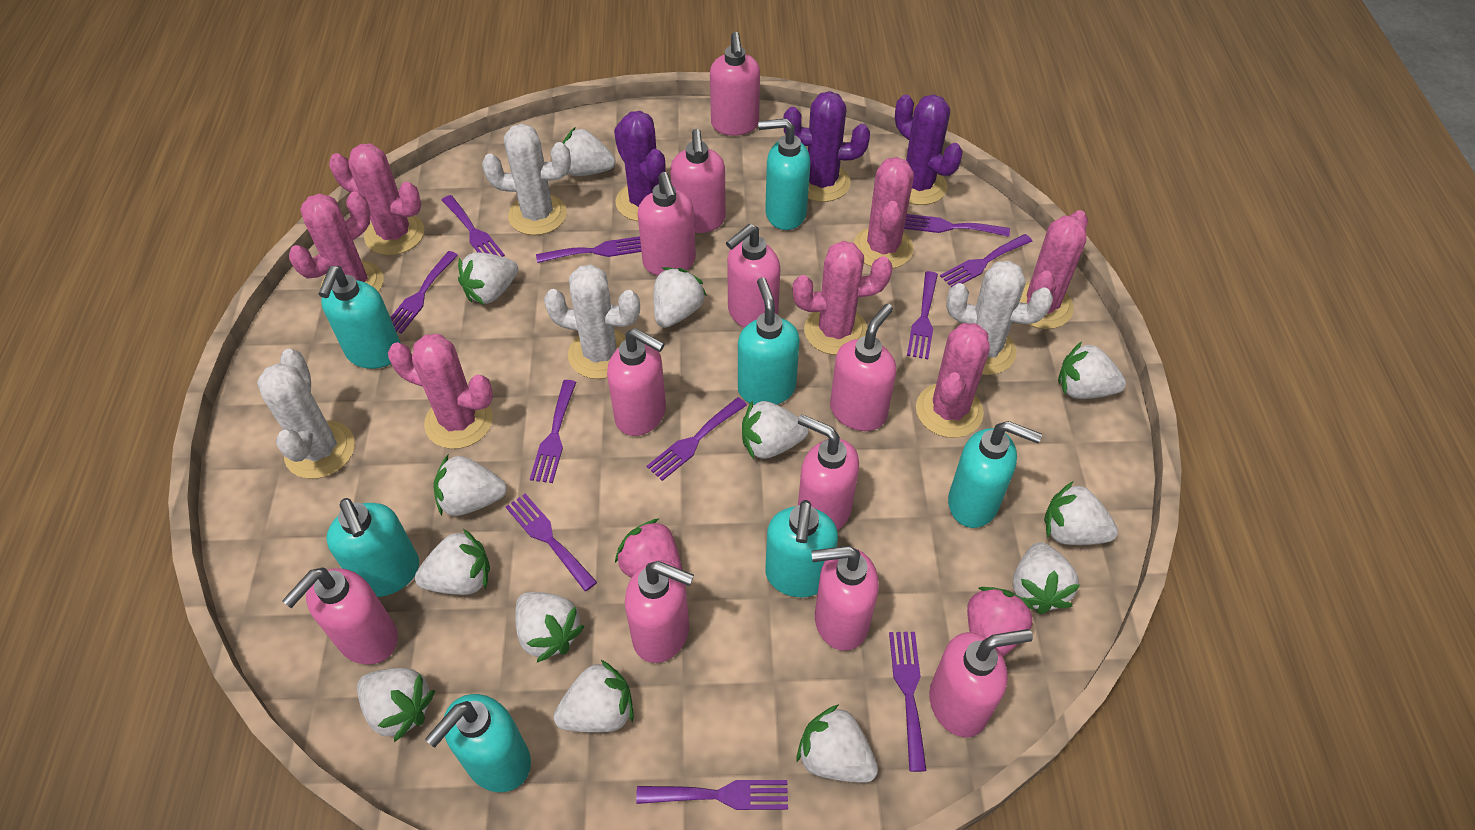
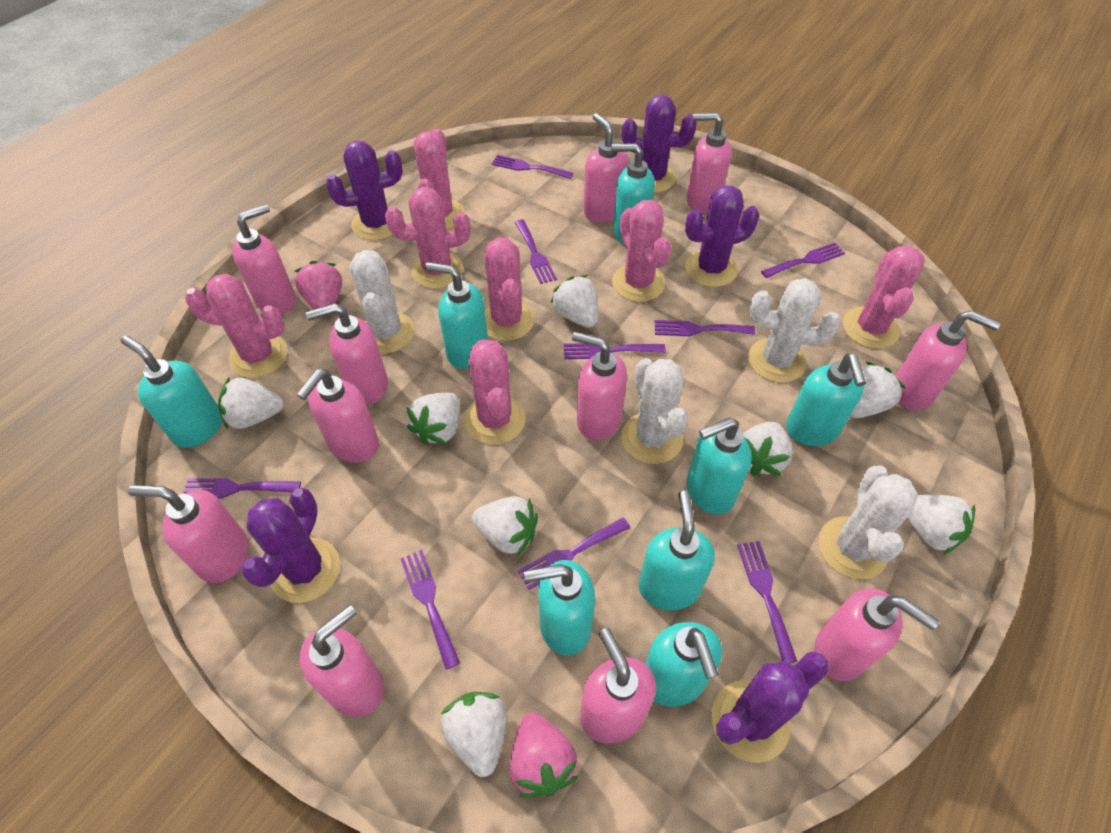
purple cactus: 3 -> 5
purple fork: 11 -> 9
turquoise soap dispenser: 7 -> 8
white strawberry: 13 -> 8

